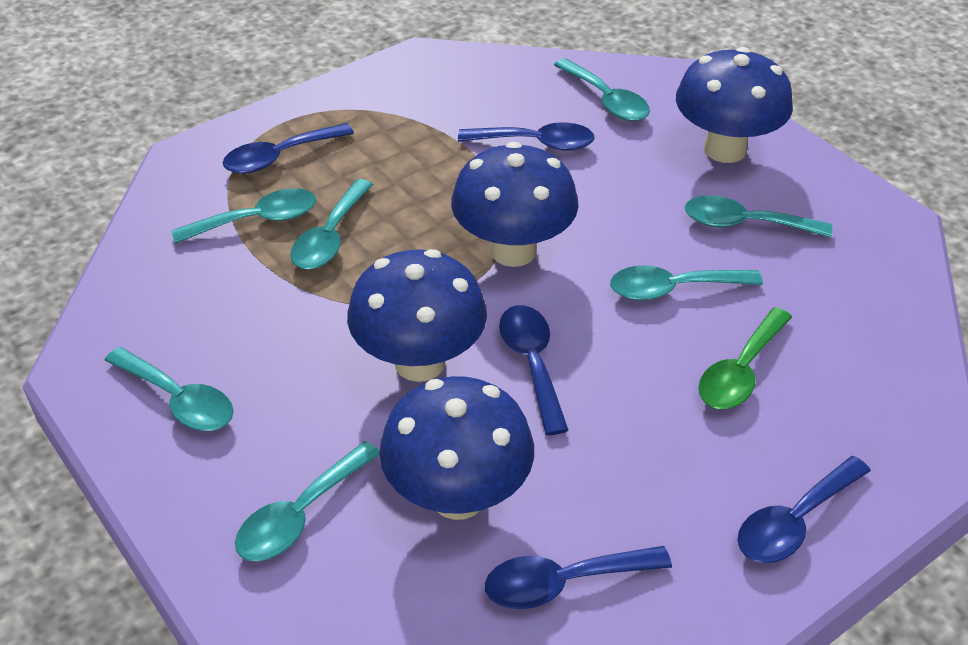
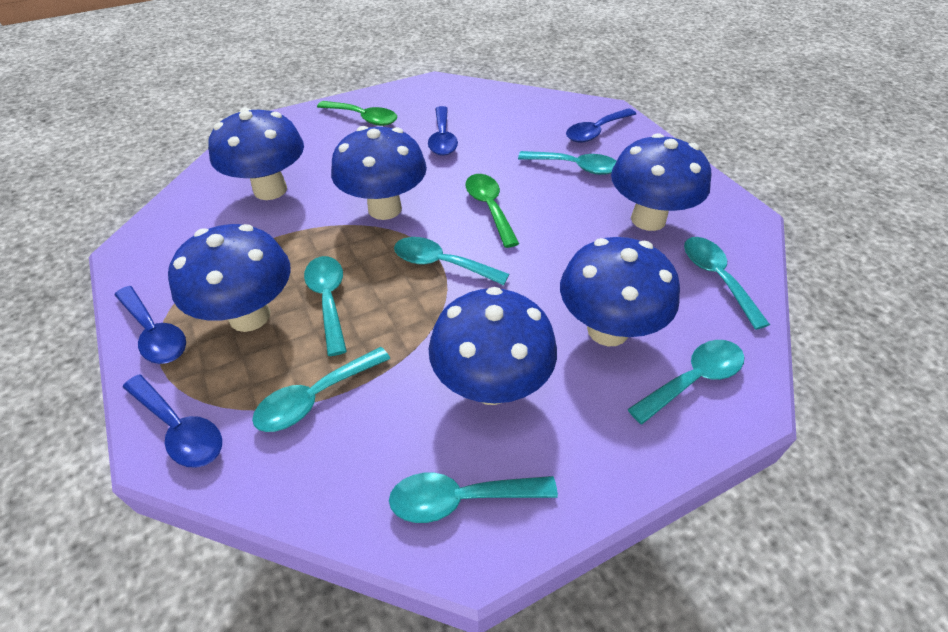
blue mushroom: 4 -> 6
blue spoon: 5 -> 4
green spoon: 1 -> 2

